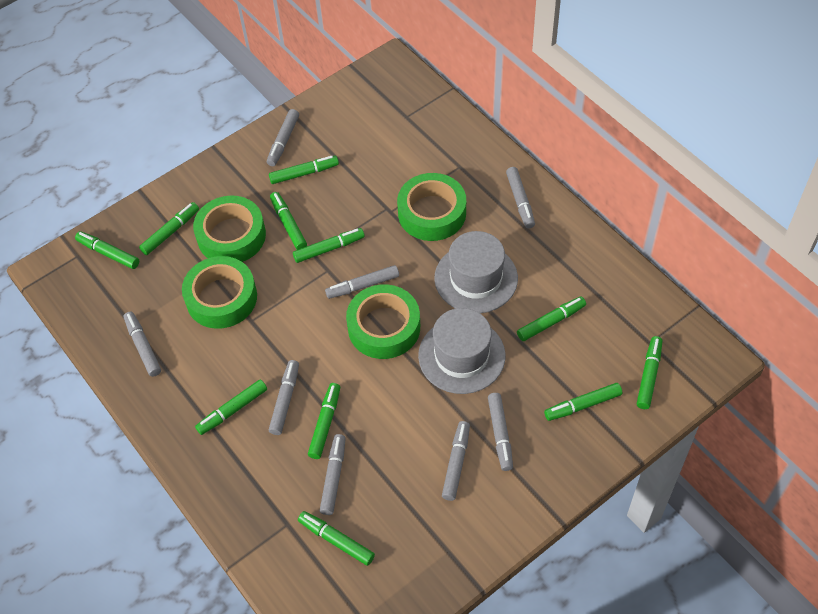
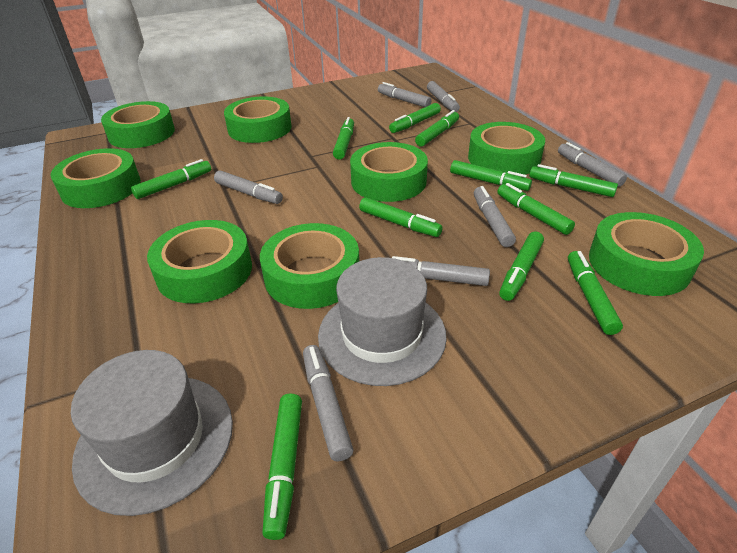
green tape: 4 -> 8
grey marker: 8 -> 7

